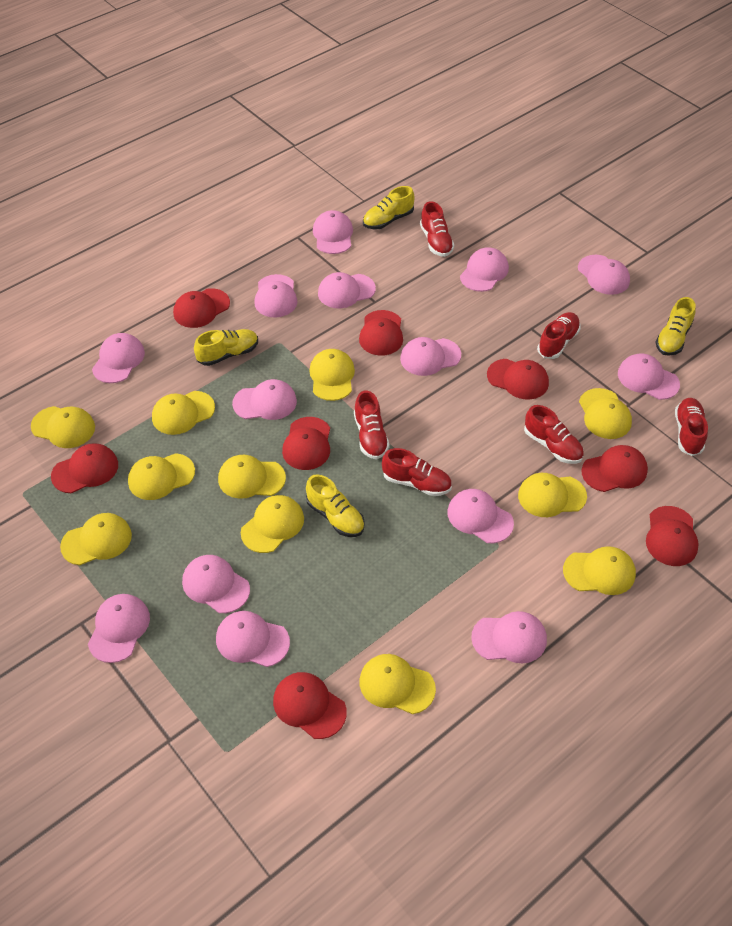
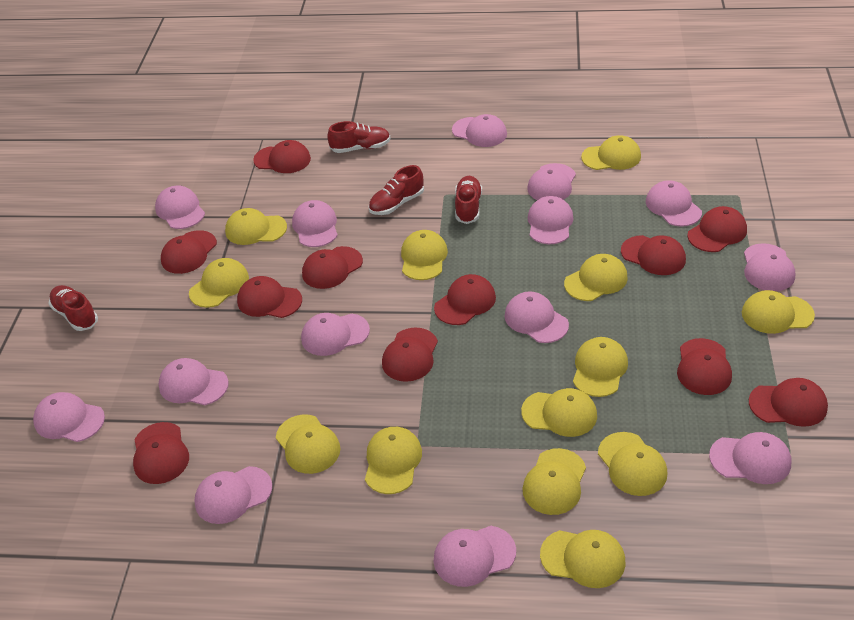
red cap: 8 -> 11
red shoe: 6 -> 4
yellow cap: 11 -> 13
yellow shoe: 4 -> 0

